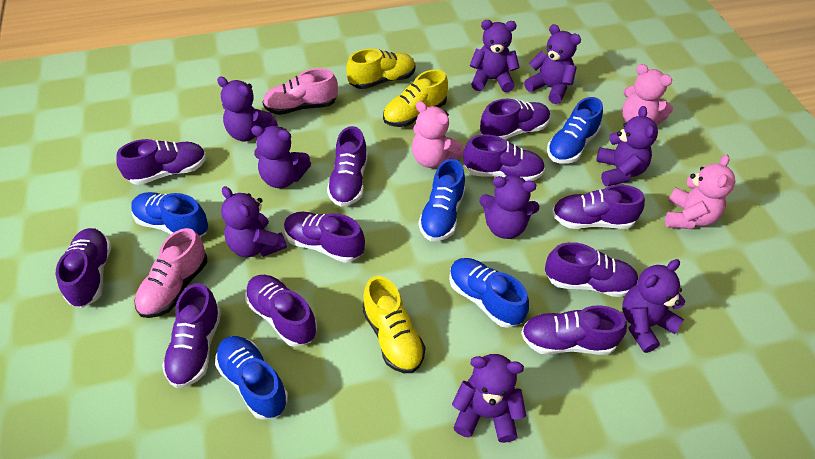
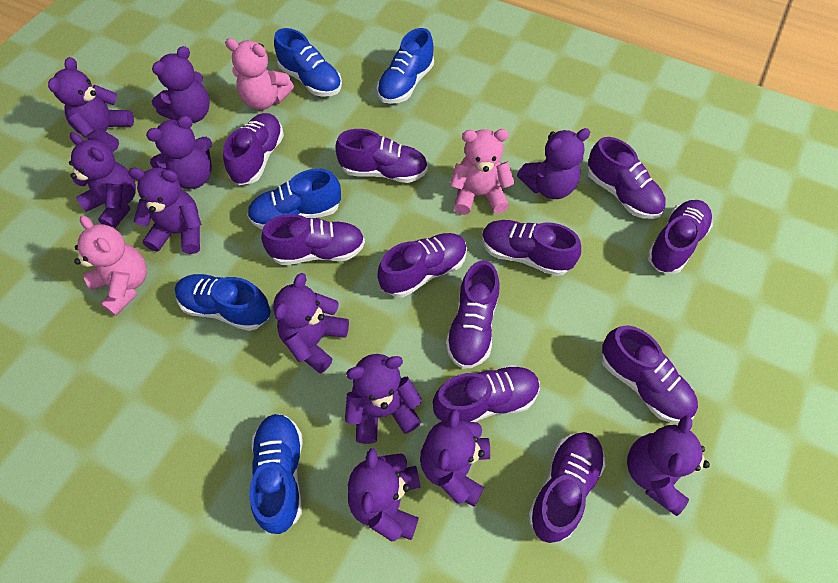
pink shoe: 2 -> 0
purple teddy bear: 9 -> 11
yellow shoe: 3 -> 0

